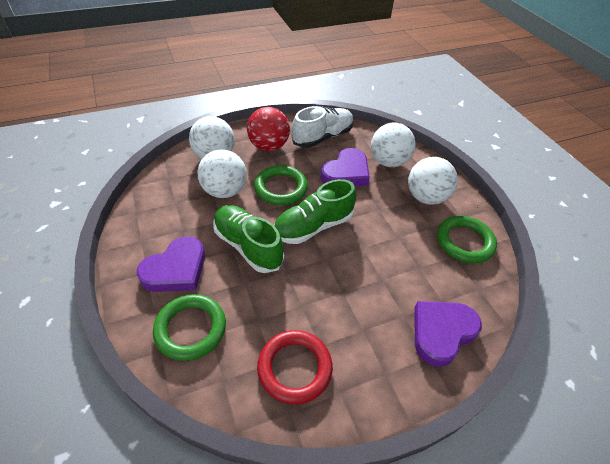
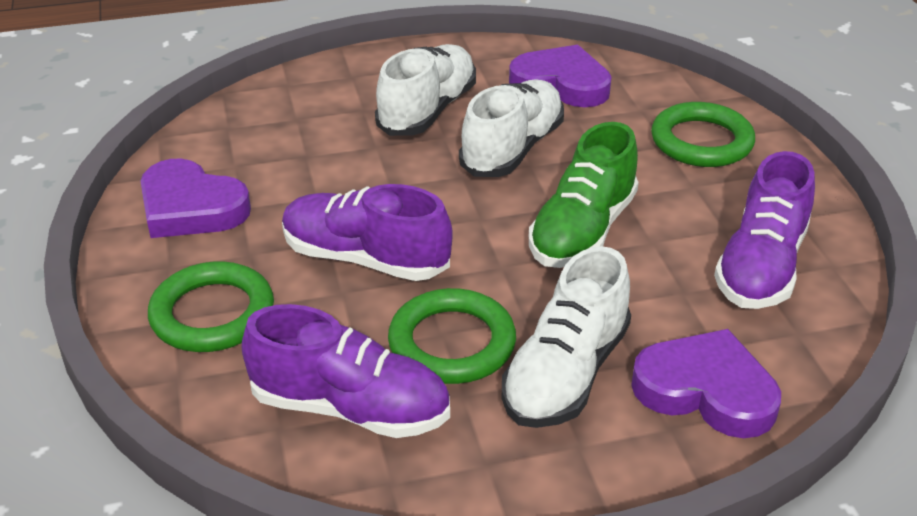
green shoe: 2 -> 1
purple shoe: 0 -> 3
red ball: 1 -> 0
red ring: 1 -> 0
white ball: 4 -> 0
white shoe: 1 -> 3

